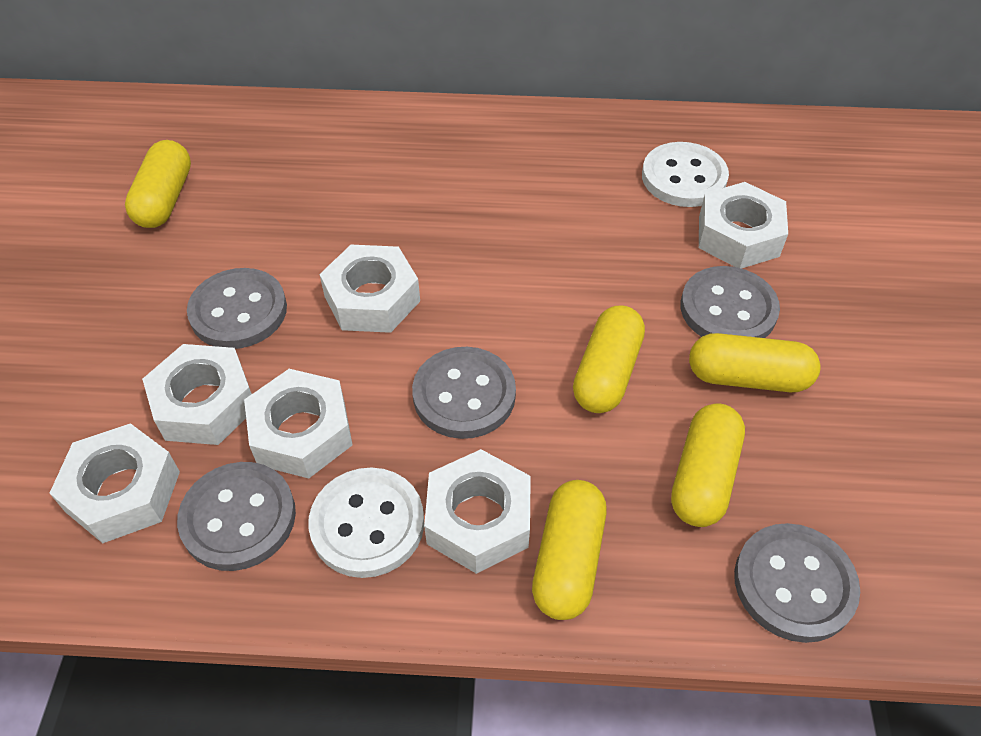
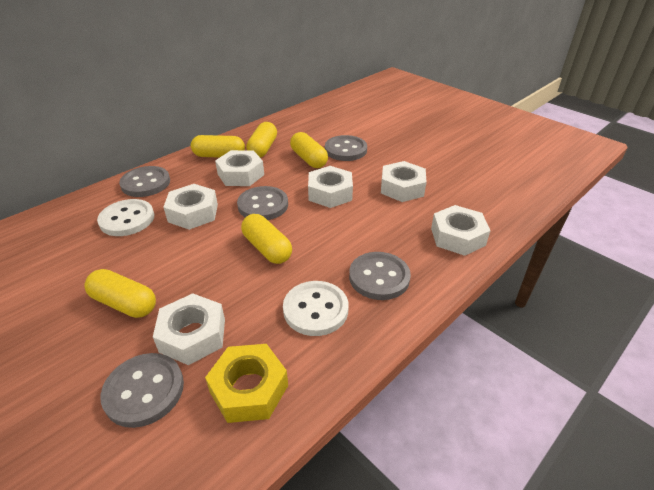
yellow nut: 0 -> 1

